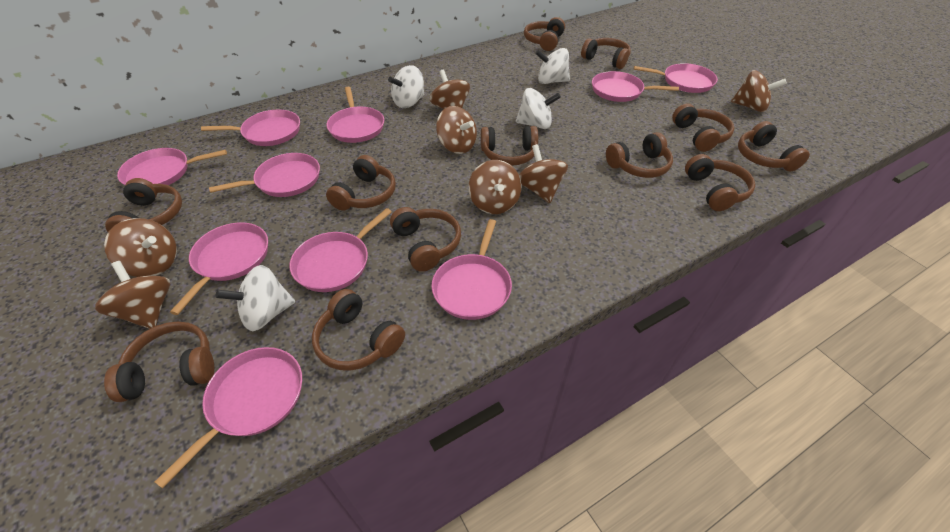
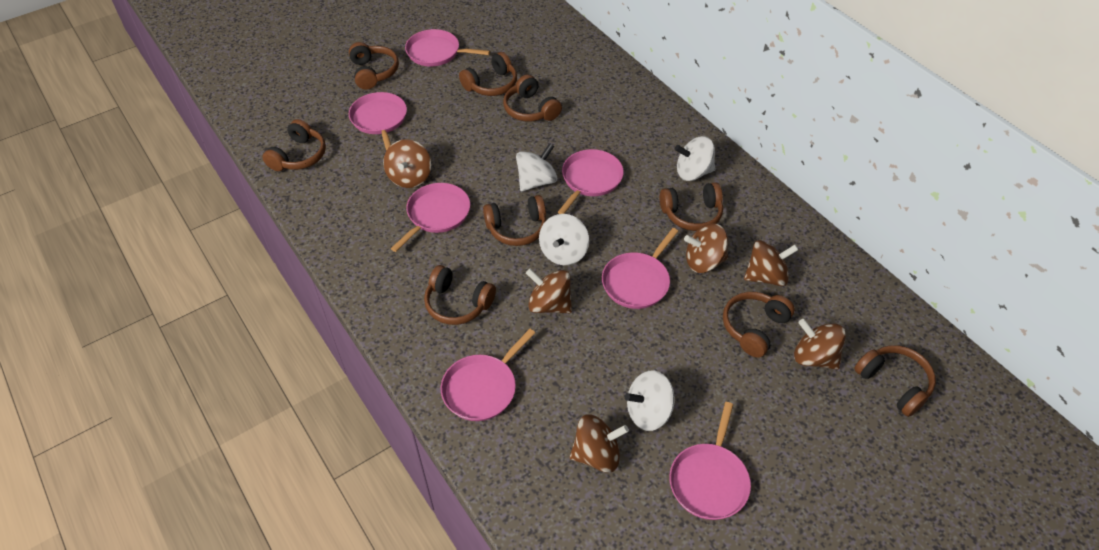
brown headphones: 12 -> 9
brown spinning top: 7 -> 6
pink pan: 10 -> 7

